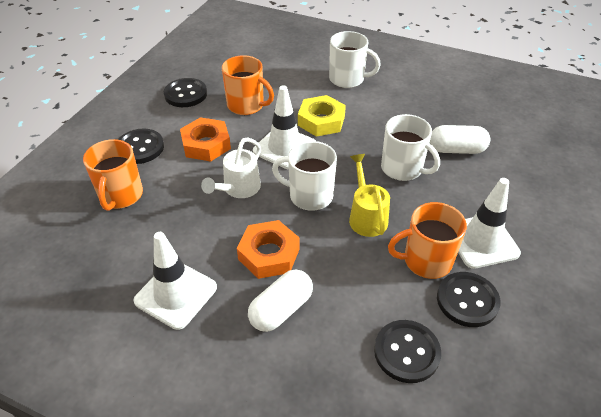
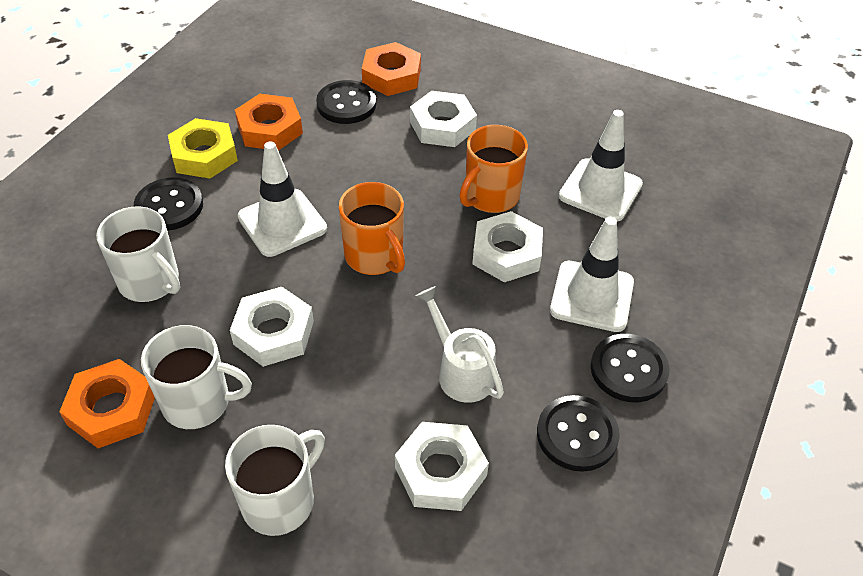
orange mug: 3 -> 2
orange nut: 2 -> 3
white capsule: 2 -> 0
white nut: 0 -> 4
yellow watering can: 1 -> 0

